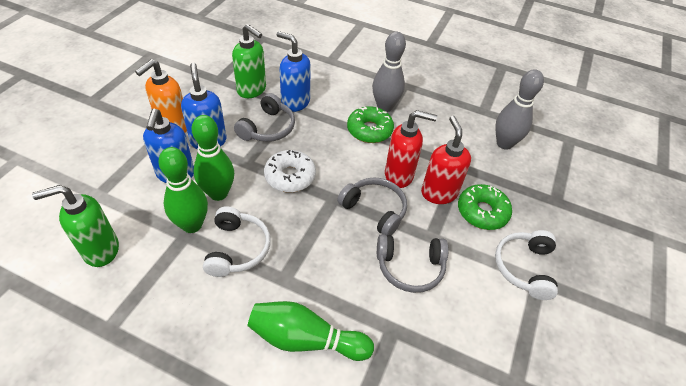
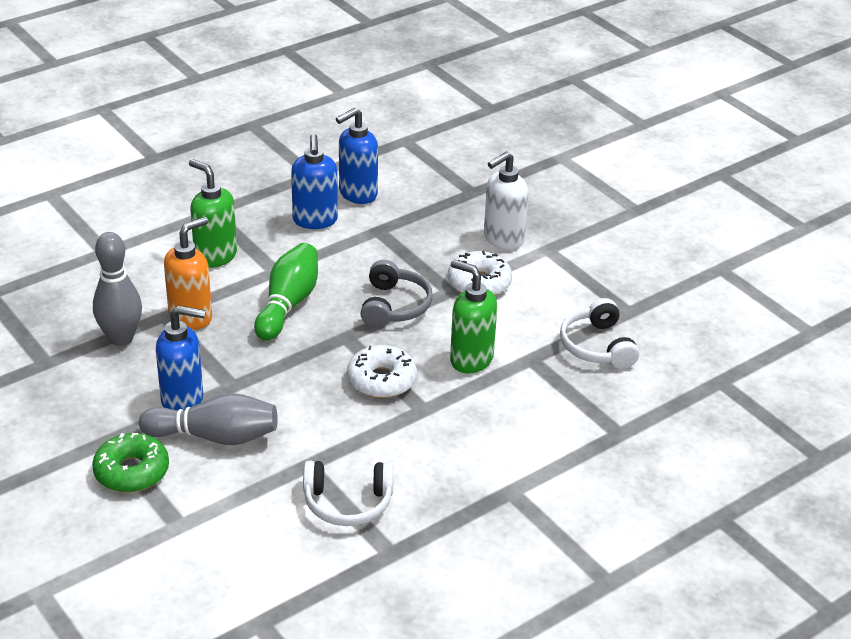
green bowling pin: 3 -> 1
green donut: 2 -> 1
grey headphones: 3 -> 1
red soap dispenser: 2 -> 0
white donut: 1 -> 2
white soap dispenser: 0 -> 1

